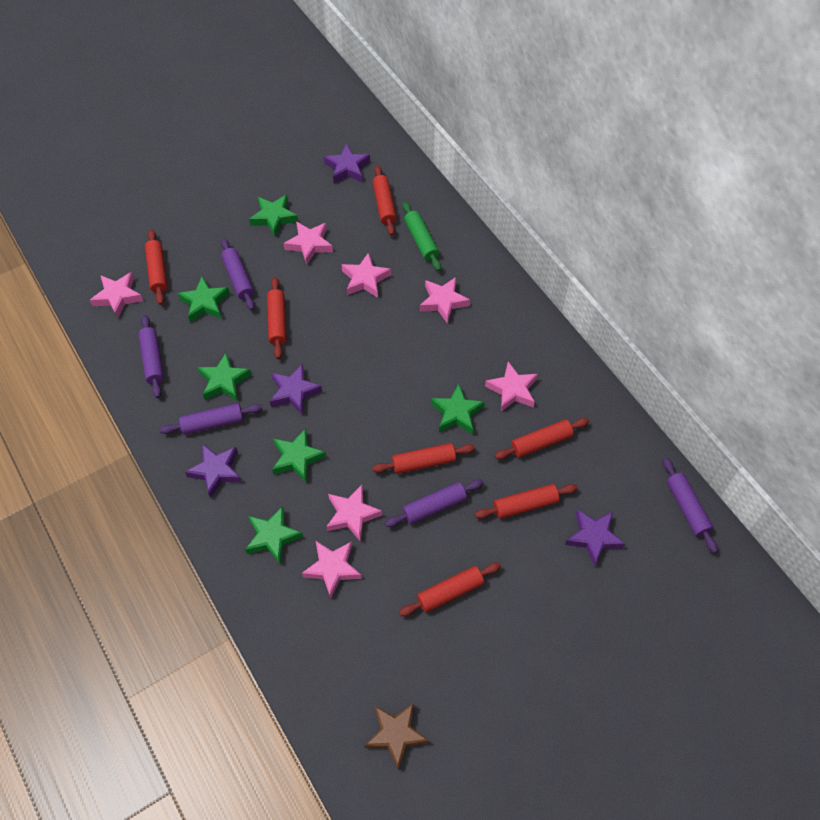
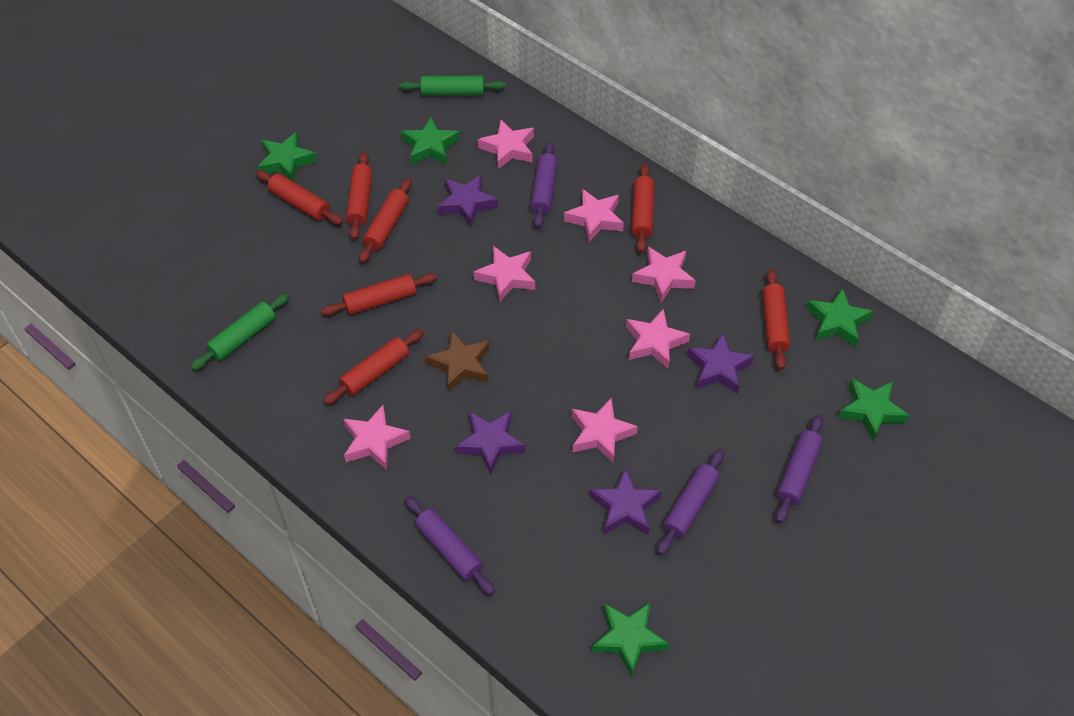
green rolling pin: 1 -> 2
green star: 6 -> 5
purple rolling pin: 5 -> 4

